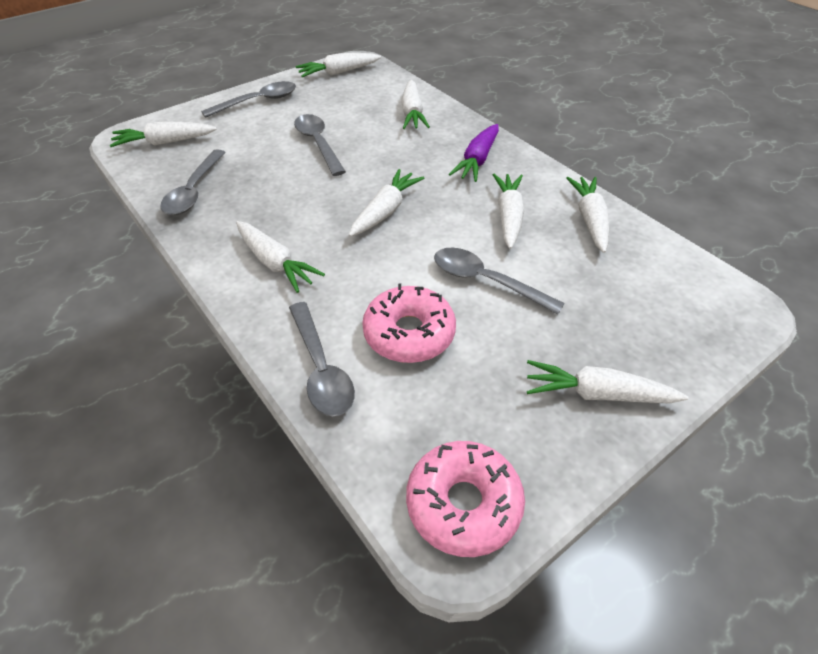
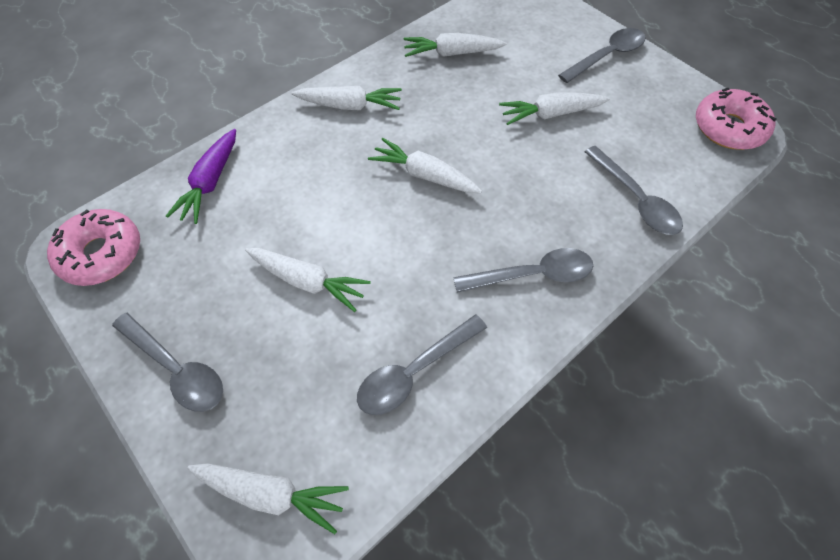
white carrot: 8 -> 6

